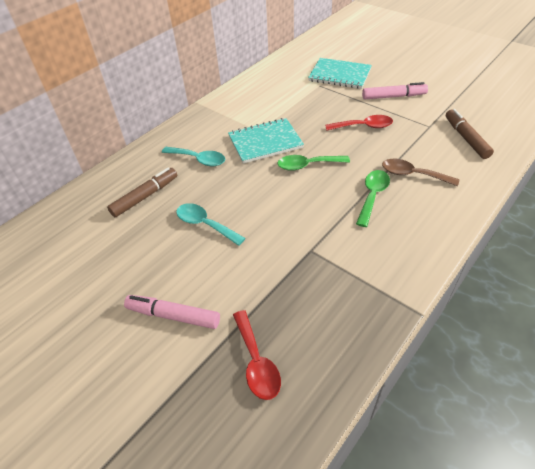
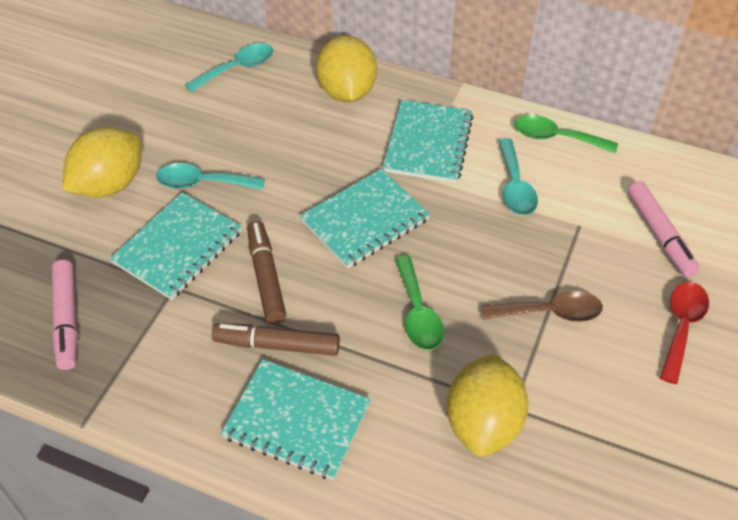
red spoon: 2 -> 1
turquoise notebook: 2 -> 4
turquoise spoon: 2 -> 3
yellow lemon: 0 -> 3

